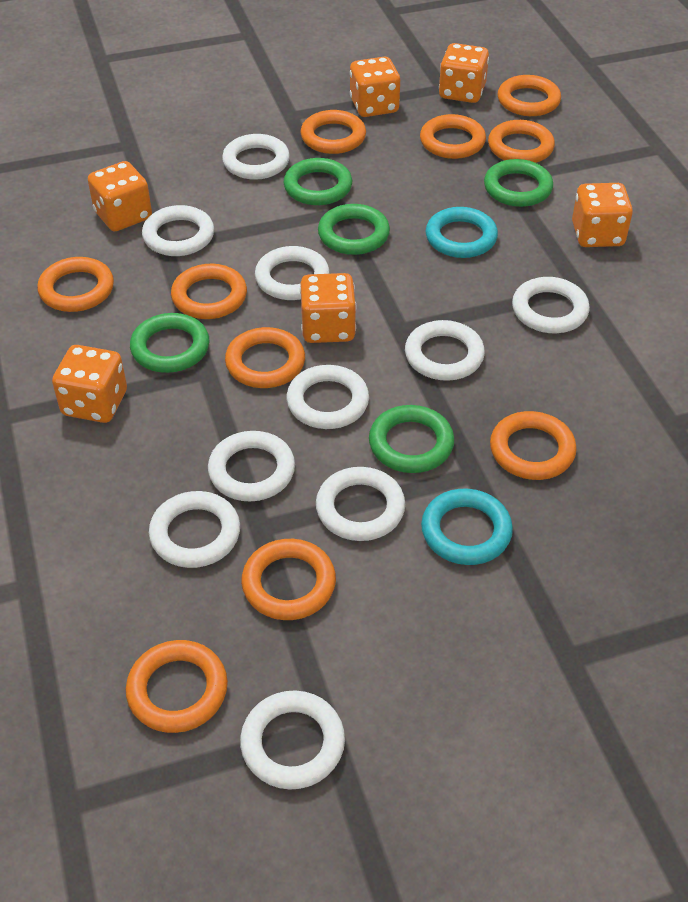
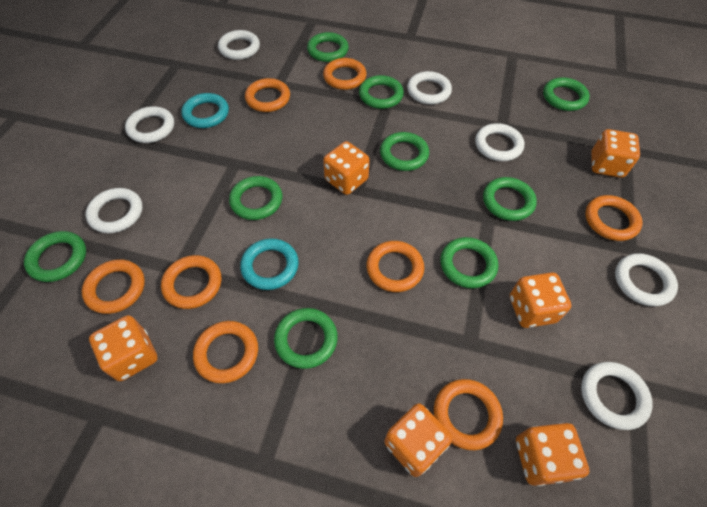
green ring: 5 -> 9
orange ring: 10 -> 8
white ring: 10 -> 7

